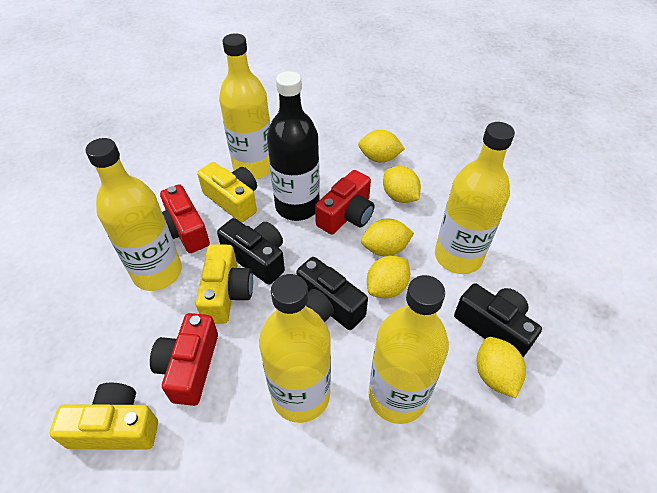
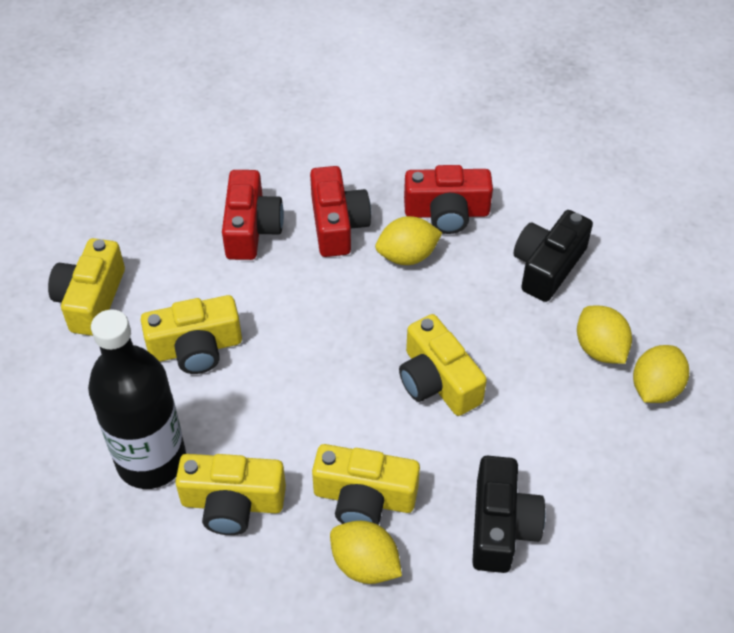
black camera: 3 -> 2
yellow bottle: 5 -> 0
yellow camera: 3 -> 5
yellow lemon: 5 -> 4

